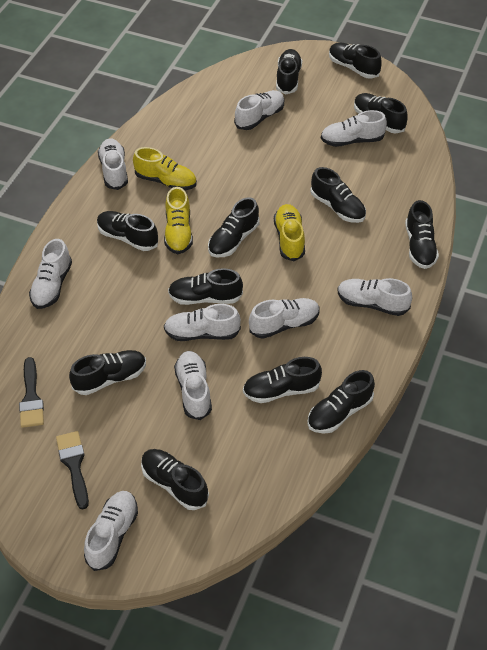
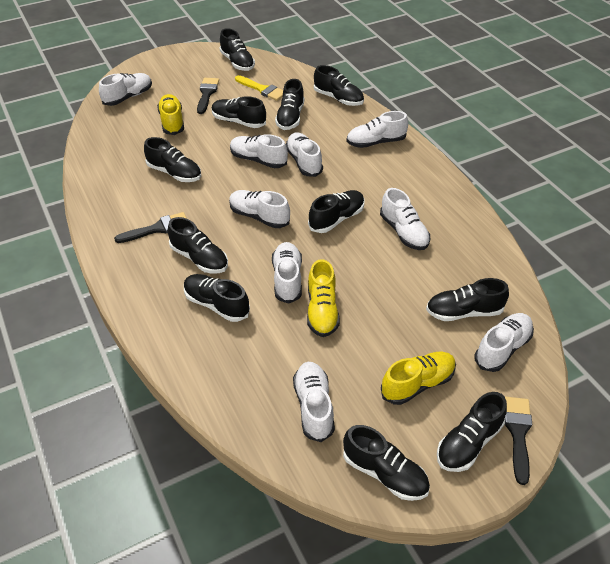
black brush: 2 -> 3
black shoe: 12 -> 11
yellow brush: 0 -> 1

